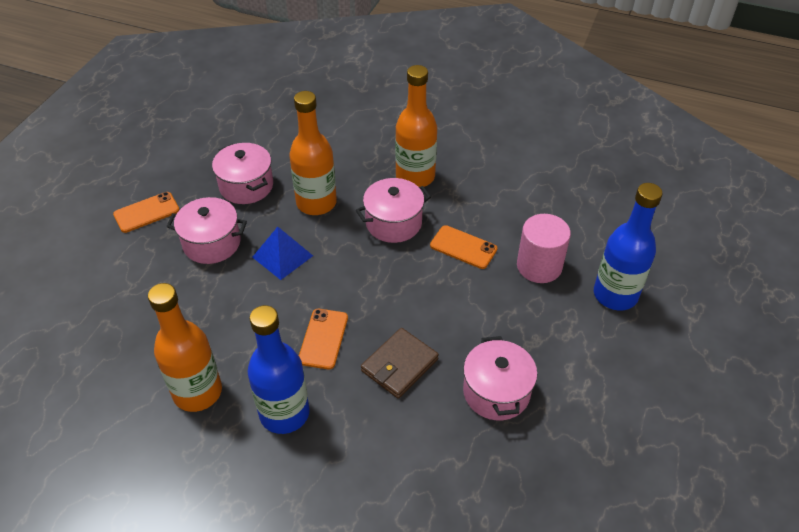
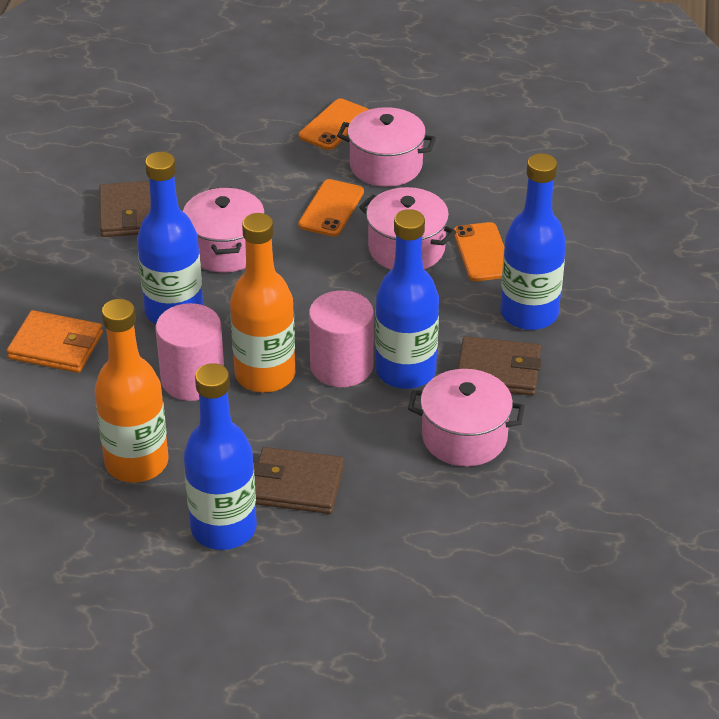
blue bottle: 2 -> 4
blue pyramid: 1 -> 0
brown wallet: 1 -> 3
orange bottle: 3 -> 2
orange wallet: 0 -> 1
pink cylinder: 1 -> 2

